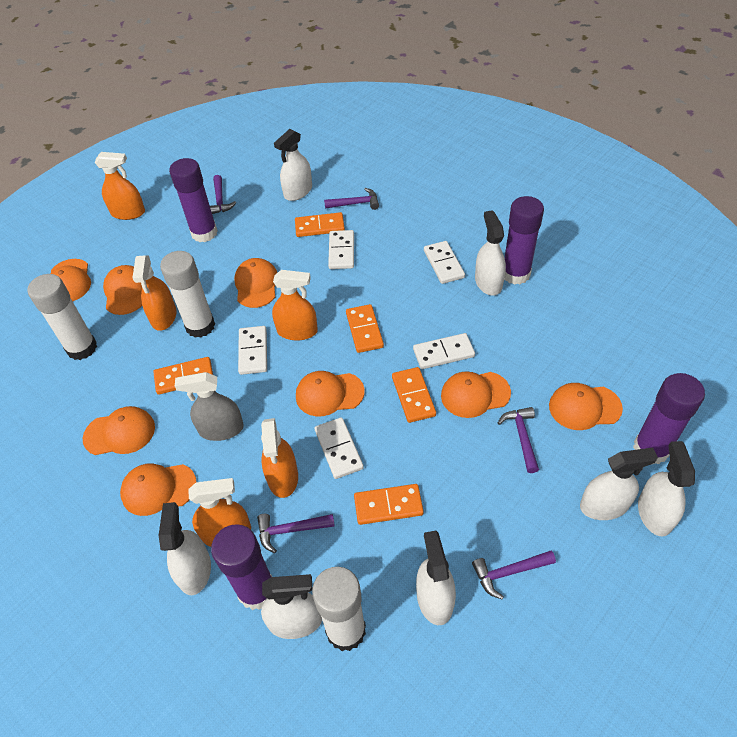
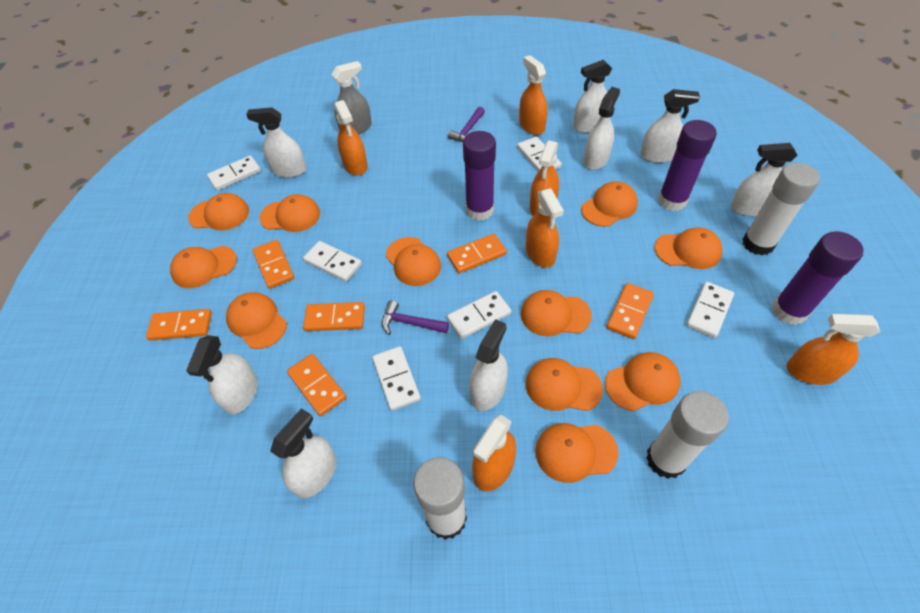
orange cap: 8 -> 11
orange domino: 5 -> 6
orange spray bottle: 5 -> 6
purple glue stick: 4 -> 3
purple hammer: 5 -> 2
white domino: 5 -> 6
white spray bottle: 7 -> 8

